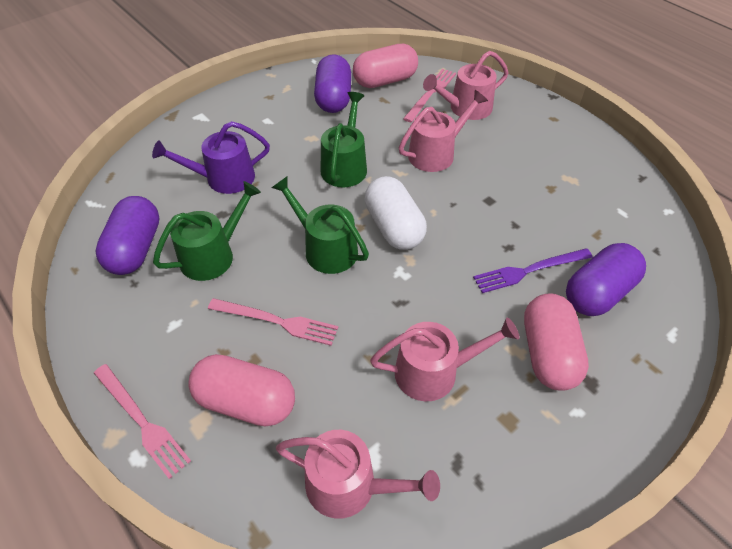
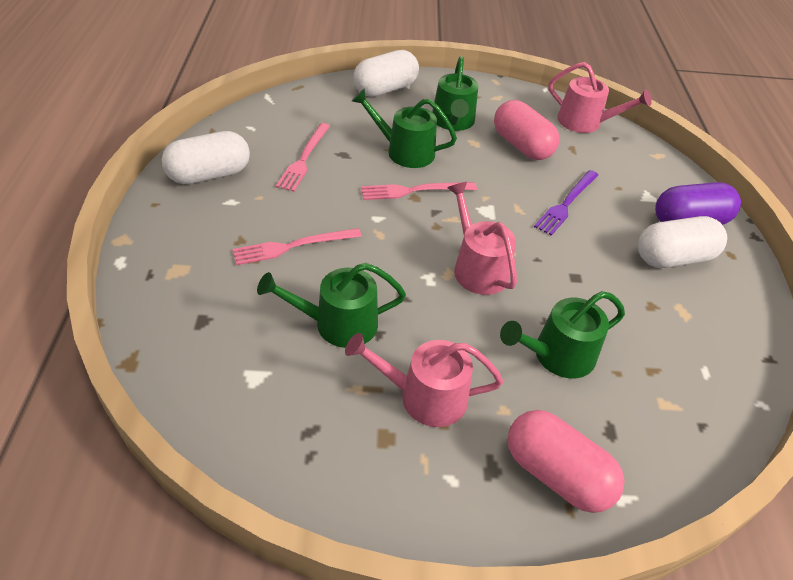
green watering can: 3 -> 4
pink capsule: 3 -> 2
pink watering can: 4 -> 3
purple capsule: 3 -> 1
purple watering can: 1 -> 0
white capsule: 1 -> 3

